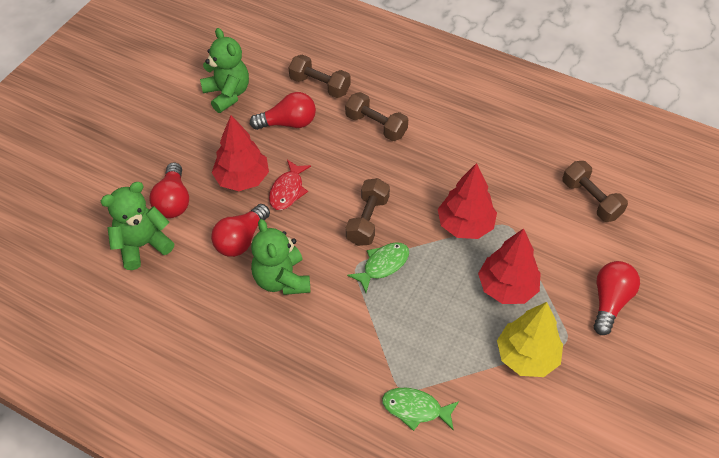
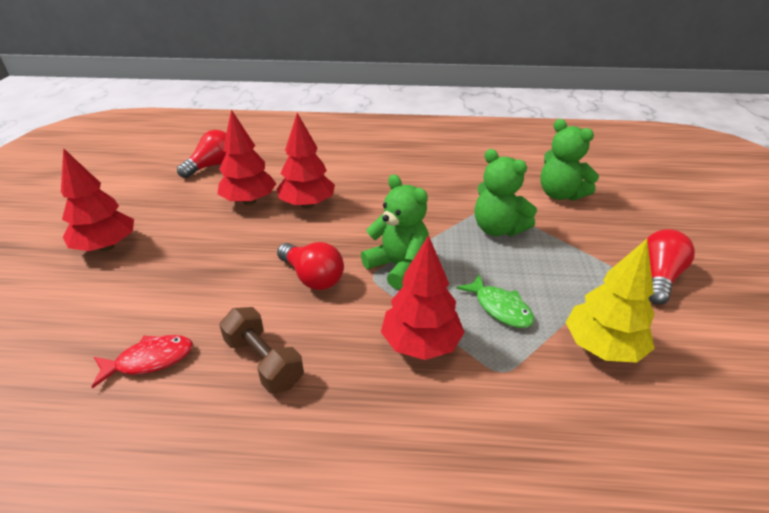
brown dumbbell: 4 -> 1
green fish: 2 -> 1
red light bulb: 4 -> 3
red tree: 3 -> 4

